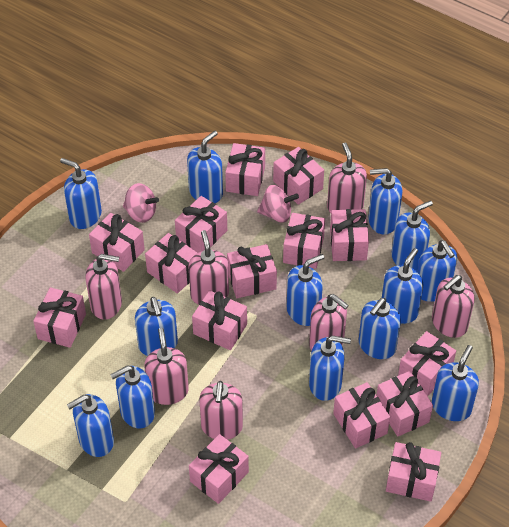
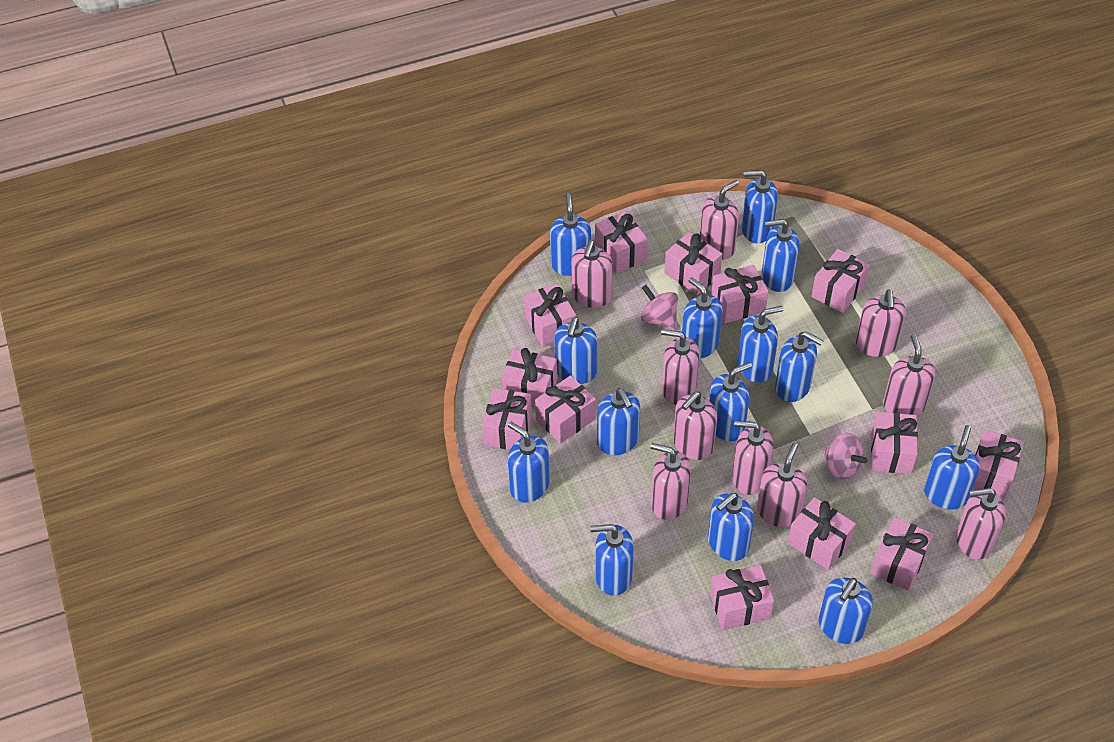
blue soap dispenser: 13 -> 14
pink gift: 15 -> 13
pink soap dispenser: 7 -> 10

